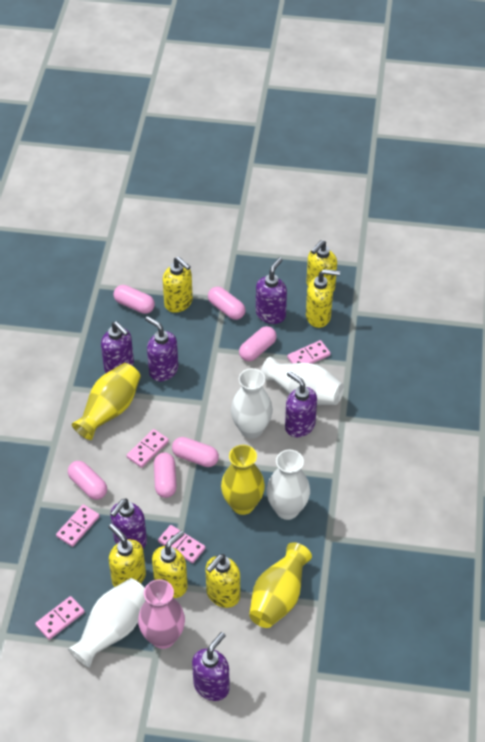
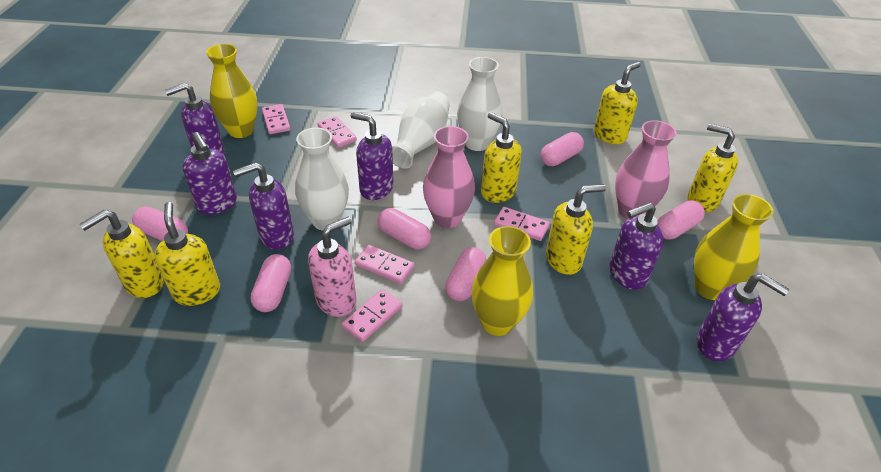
pink soap dispenser: 0 -> 1
pink vase: 1 -> 2
white vase: 4 -> 3

